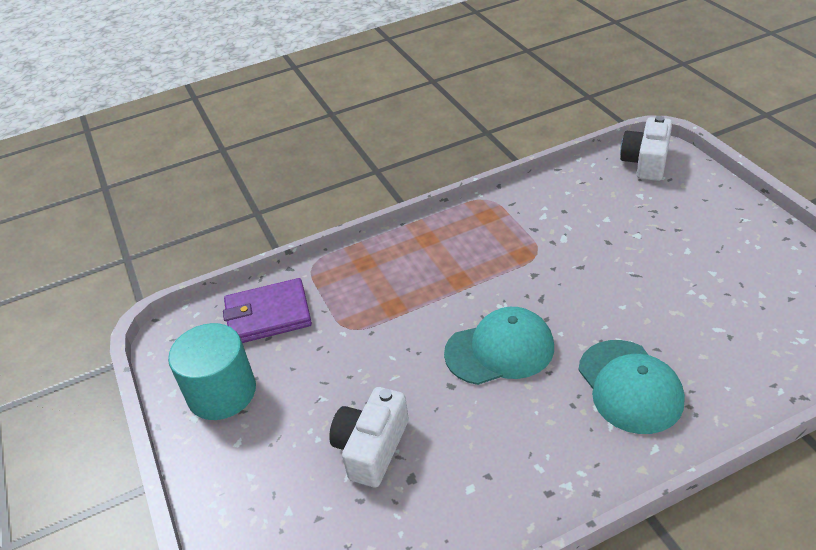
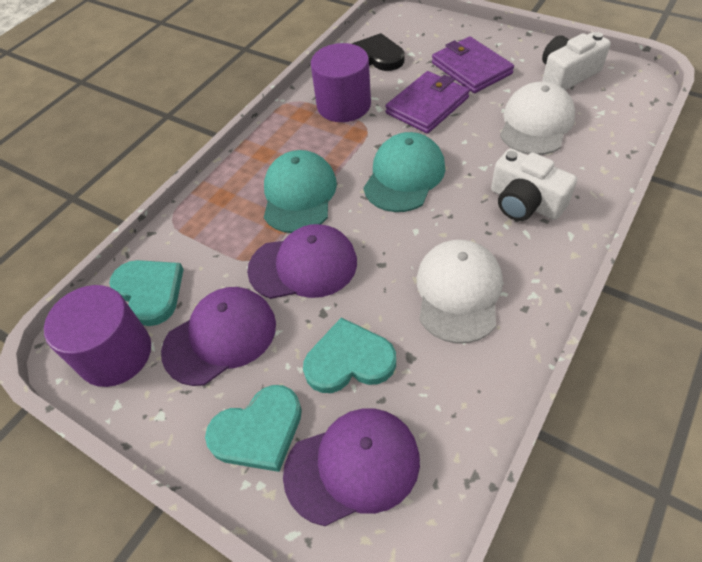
black heart: 0 -> 1
purple cap: 0 -> 3
purple cylinder: 0 -> 2
purple wallet: 1 -> 2
turquoise cylinder: 1 -> 0
turquoise heart: 0 -> 3
white cap: 0 -> 2

